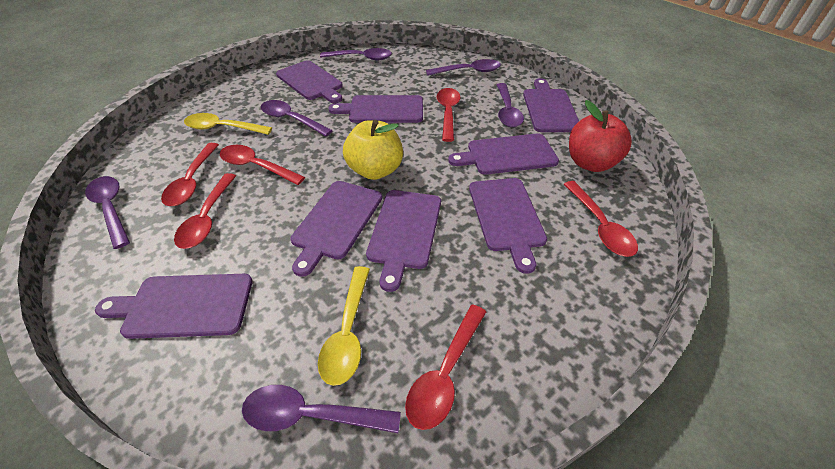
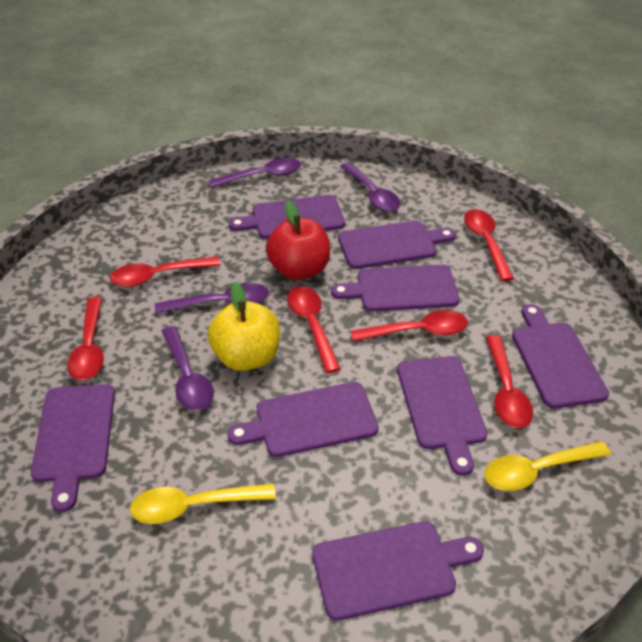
purple spoon: 6 -> 4

